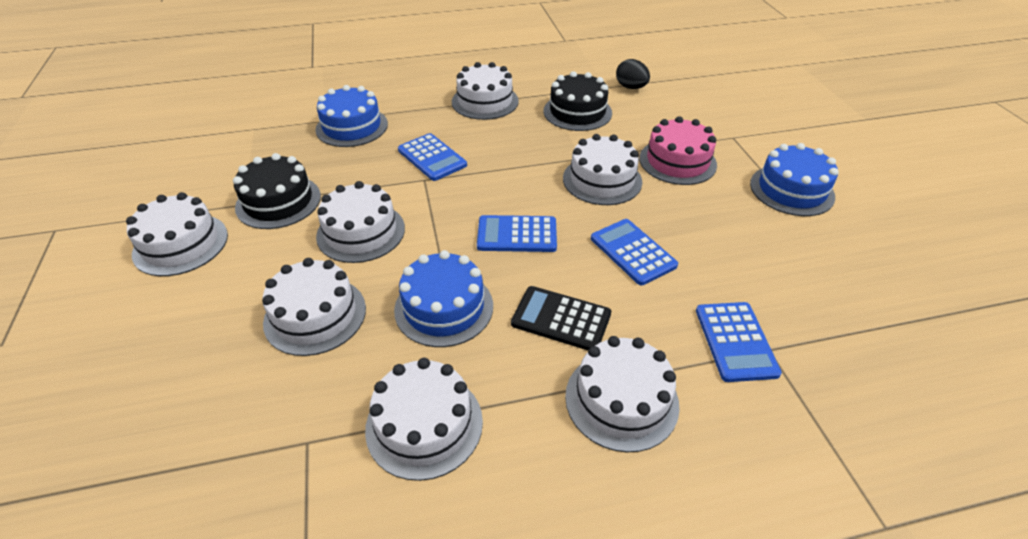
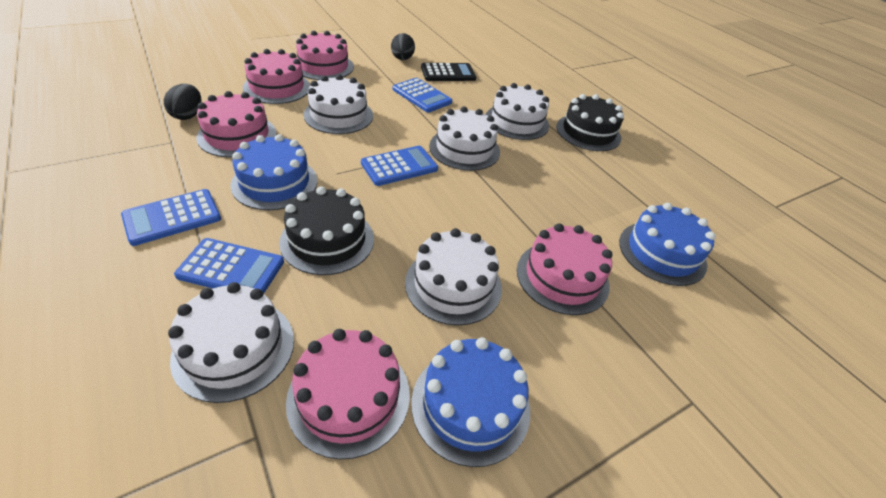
black egg: 1 -> 2
pink cake: 1 -> 5
white cake: 7 -> 5

